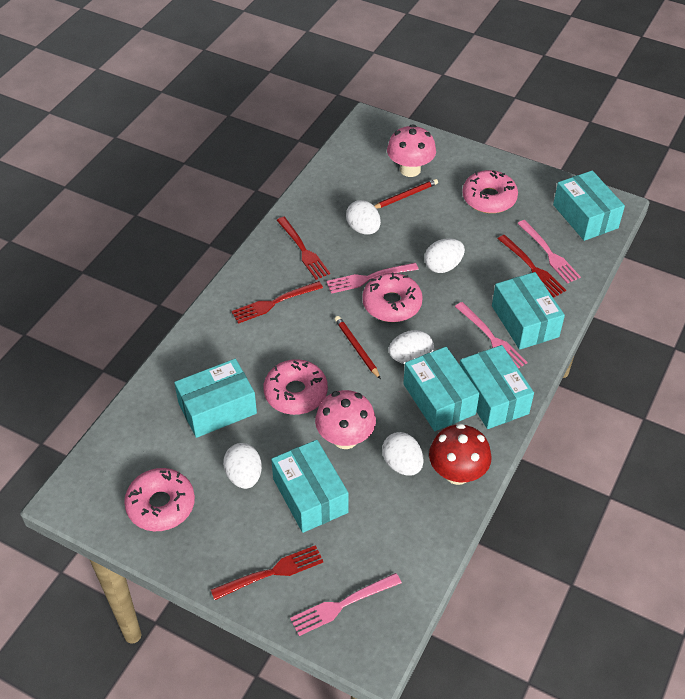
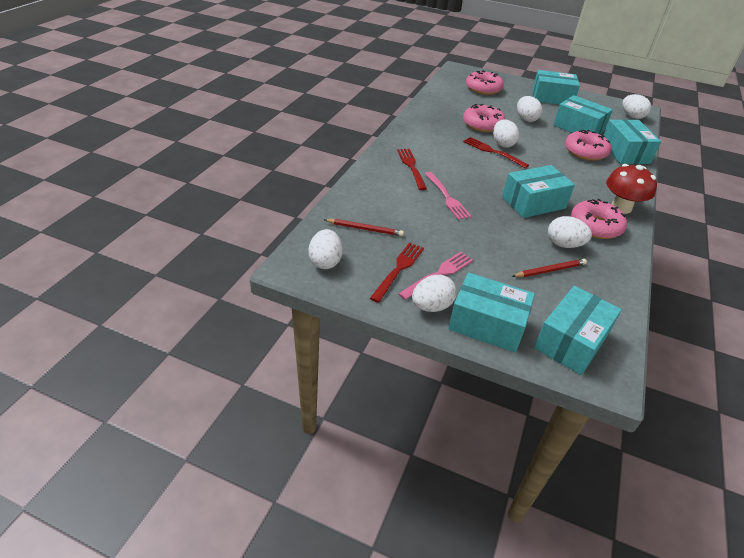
pink fork: 4 -> 2
pink mushroom: 2 -> 0
red fork: 4 -> 3
white egg: 5 -> 6

